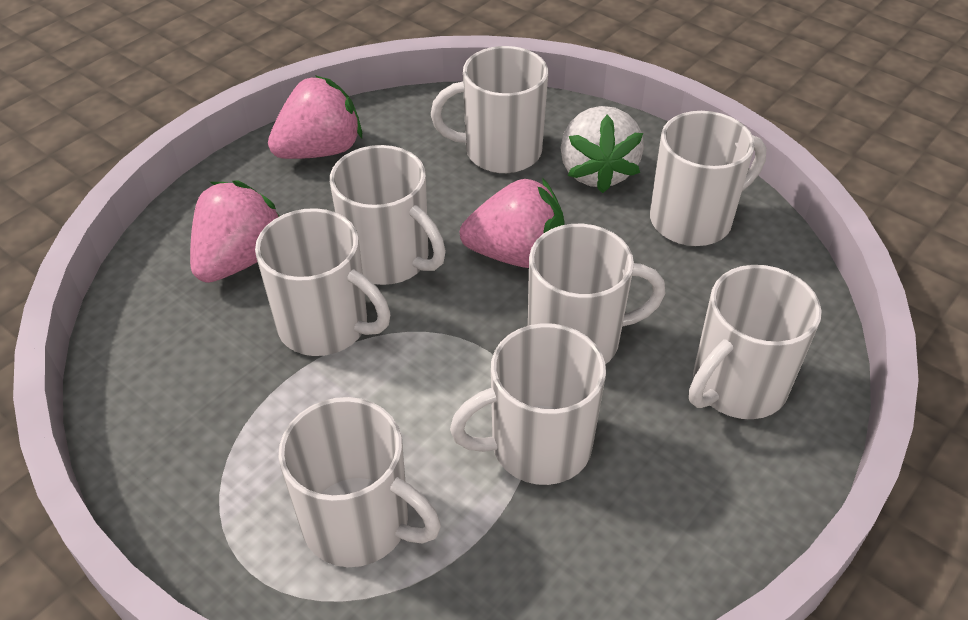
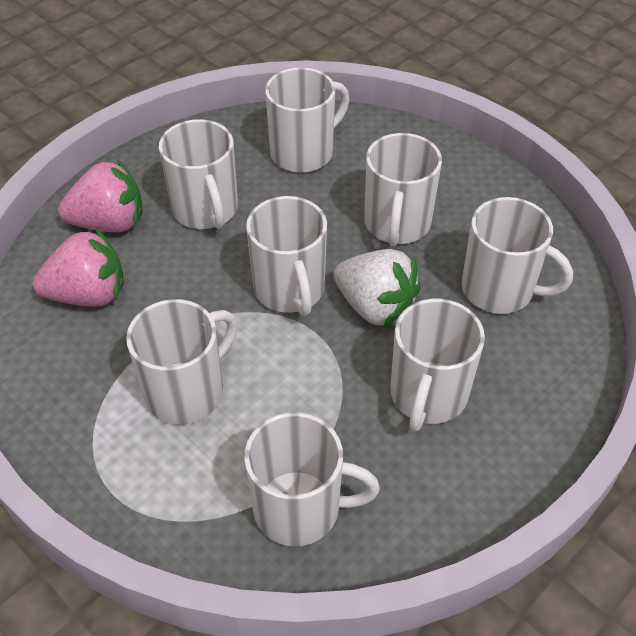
pink strawberry: 3 -> 2

